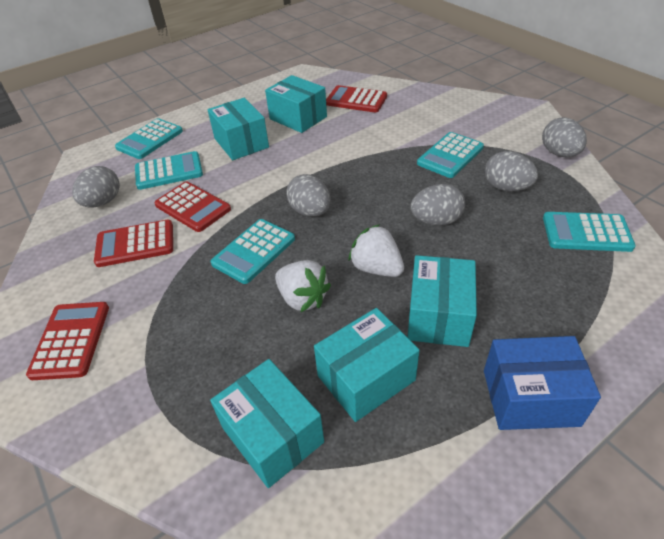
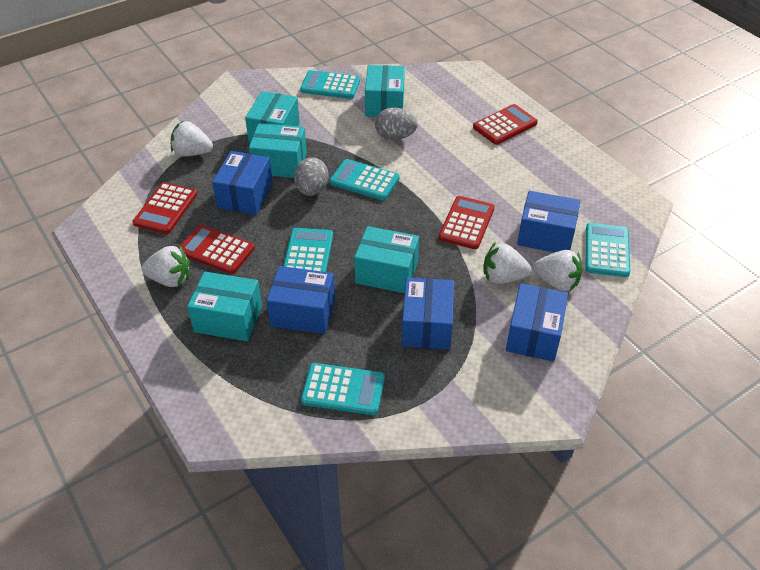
blue box: 1 -> 5
grey egg: 5 -> 2
white strawberry: 2 -> 4

